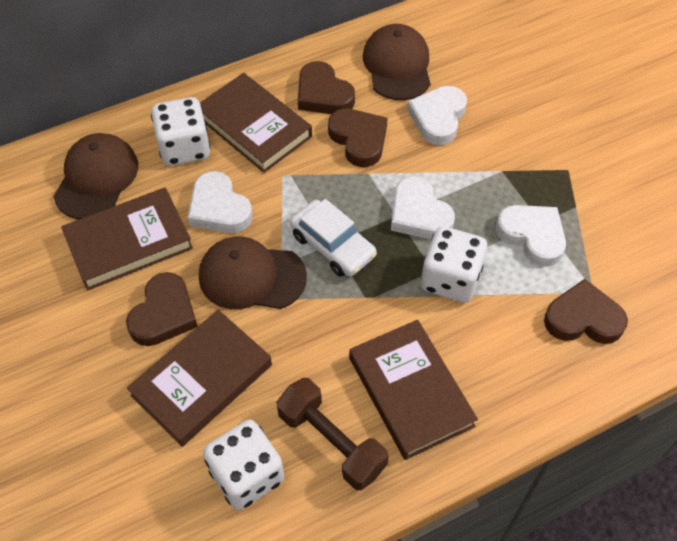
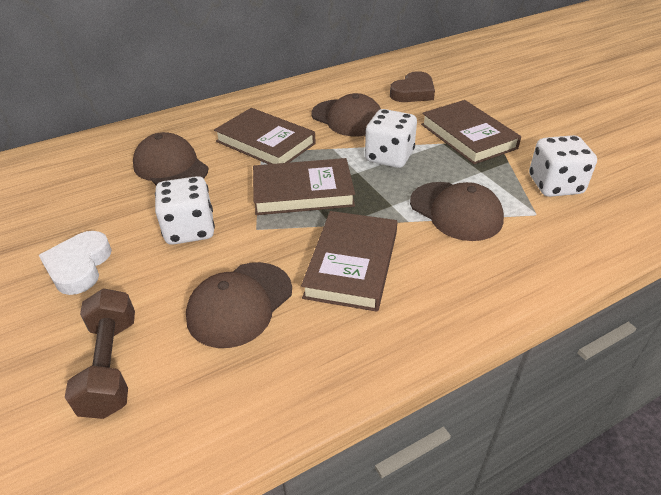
brown cap: 3 -> 4
brown heart: 4 -> 1
white car: 1 -> 0
white heart: 4 -> 1

